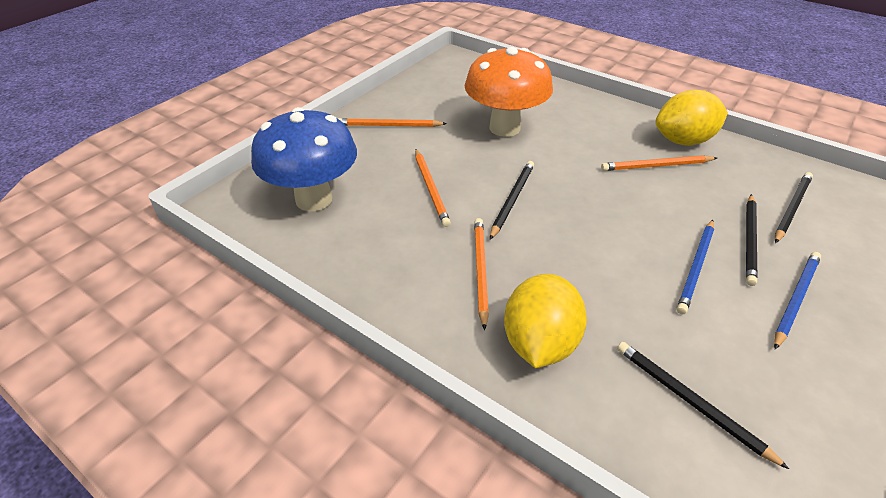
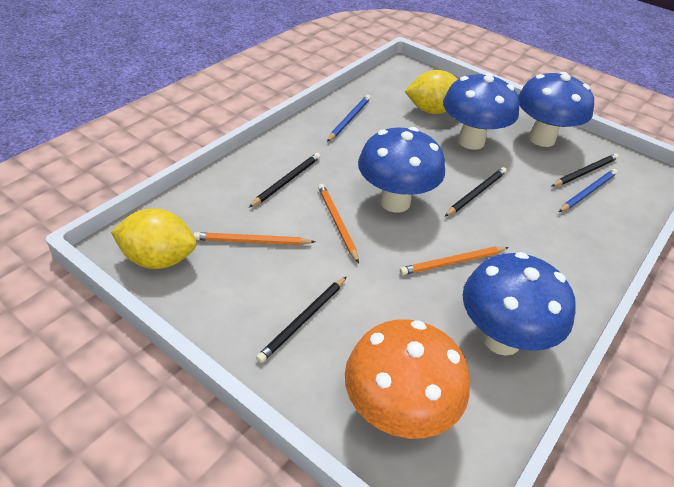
blue mushroom: 1 -> 4
orange pencil: 4 -> 3

